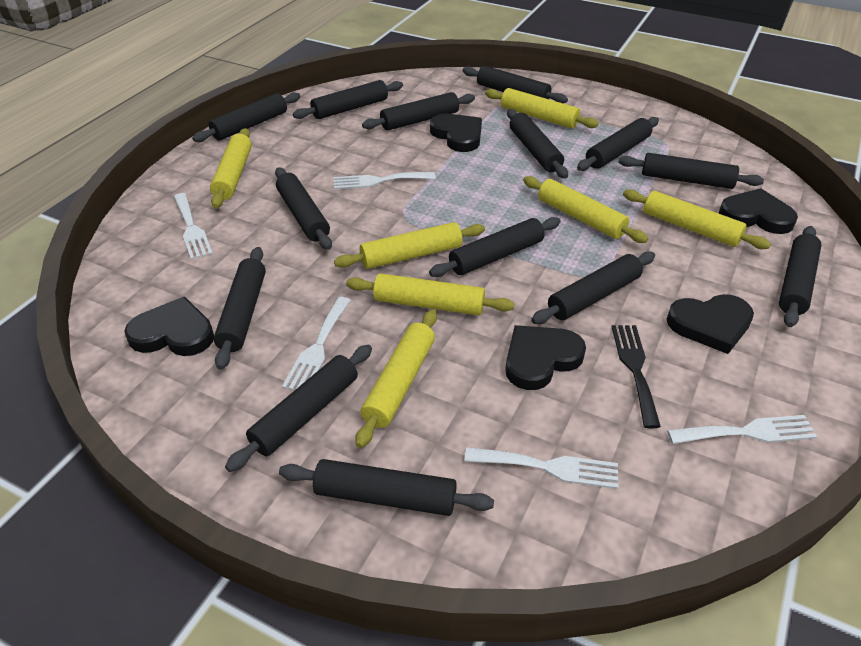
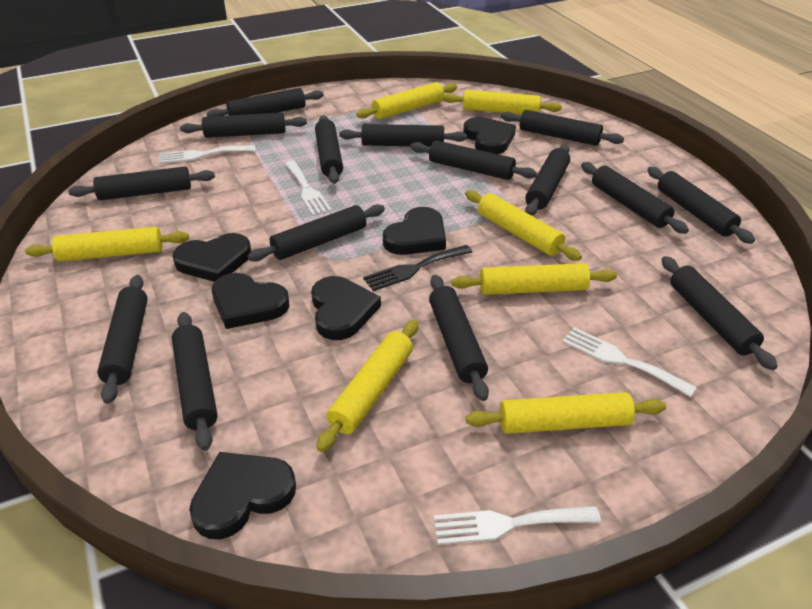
black heart: 5 -> 6
black rolling pin: 14 -> 15
white fork: 5 -> 4

